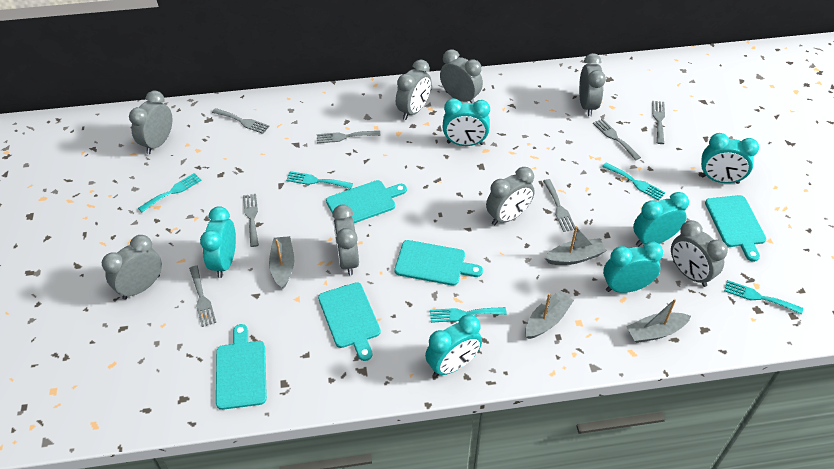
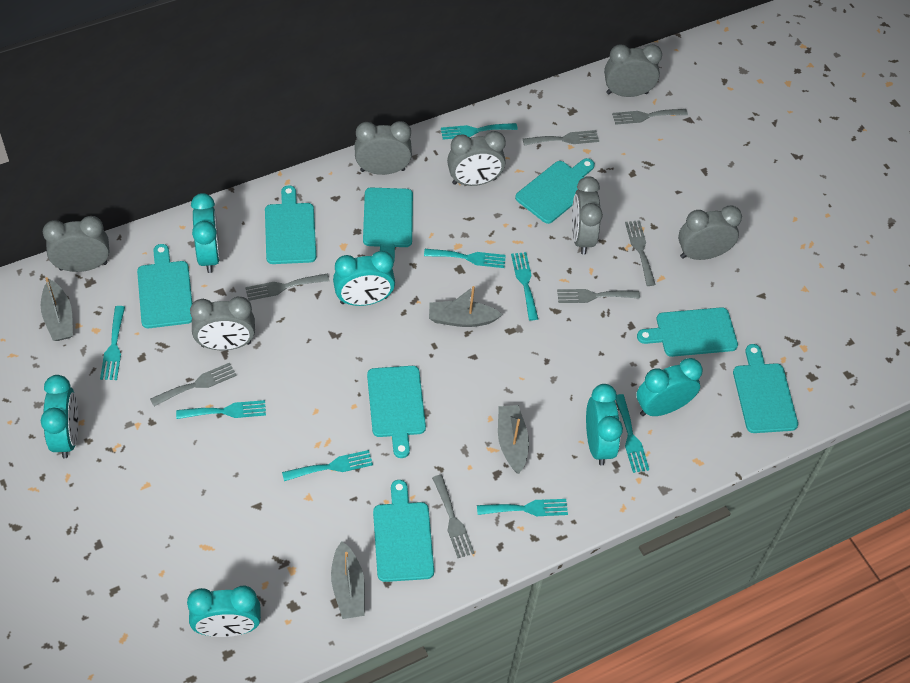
grey clock: 8 -> 7
turquoise cutting board: 5 -> 8
turquoise fork: 5 -> 8

